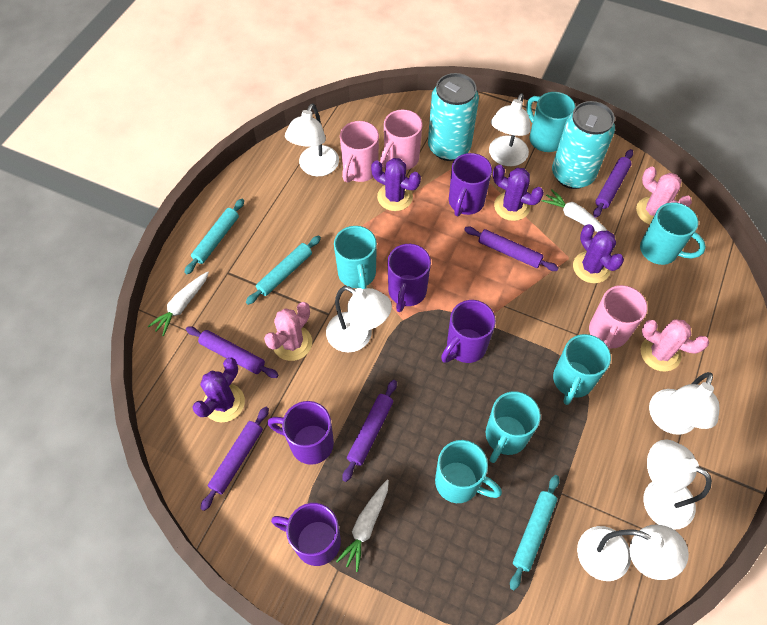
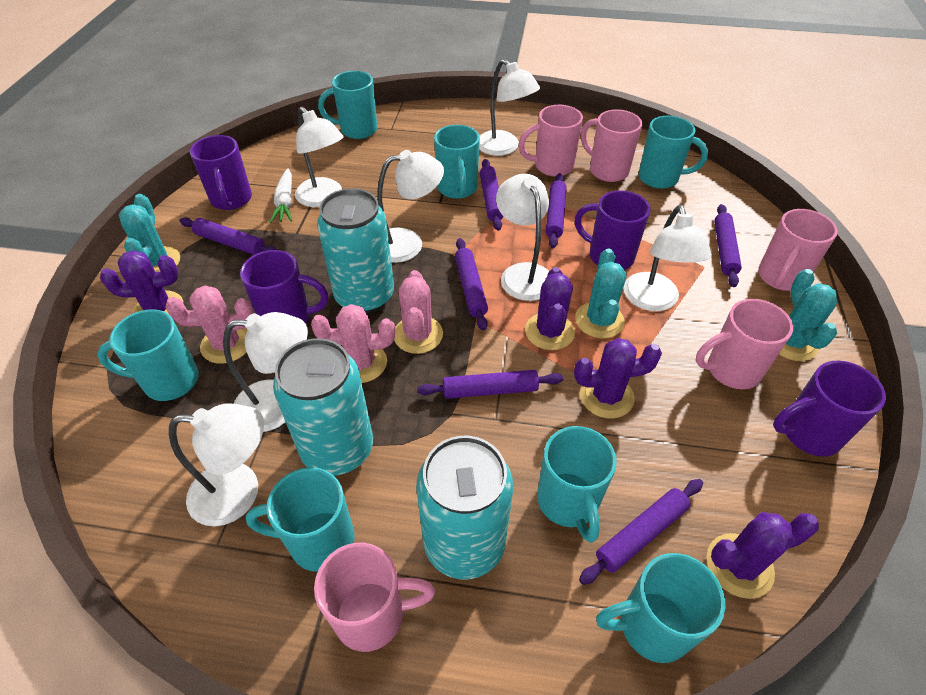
pink mug: 3 -> 5
purple mug: 5 -> 4
purple rolling pin: 5 -> 7
turquoise cactus: 0 -> 3
turquoise can: 2 -> 3
turquoise mug: 6 -> 7
turquoise rolling pin: 3 -> 0
white carrot: 3 -> 1
white lamp: 6 -> 7

